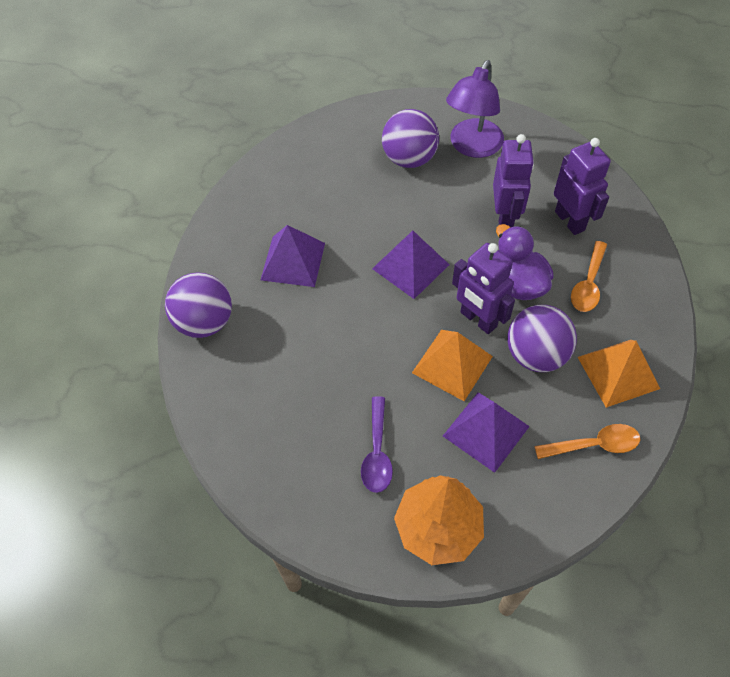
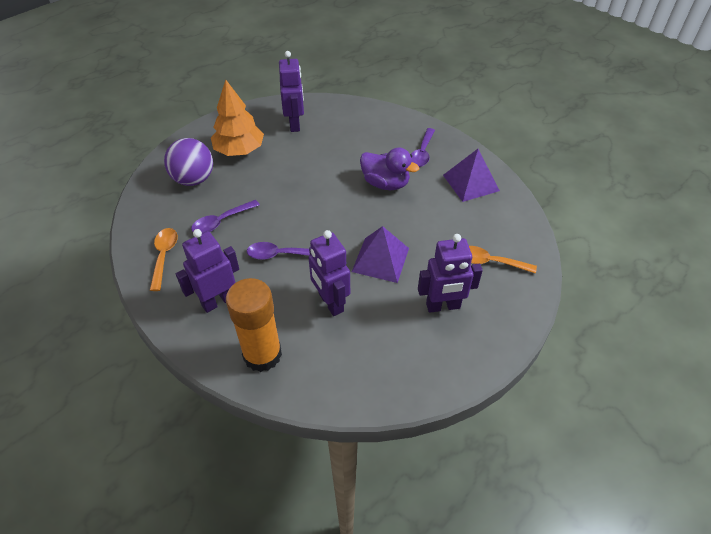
orange glue stick: 0 -> 1
orange pyramid: 2 -> 0
purple ball: 3 -> 1
purple lamp: 1 -> 0
purple pyramid: 3 -> 2
purple robot: 3 -> 4
purple spoon: 1 -> 3

